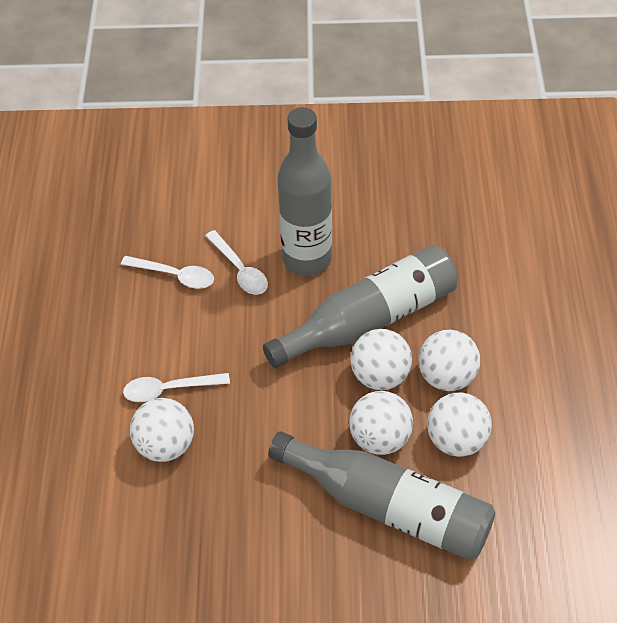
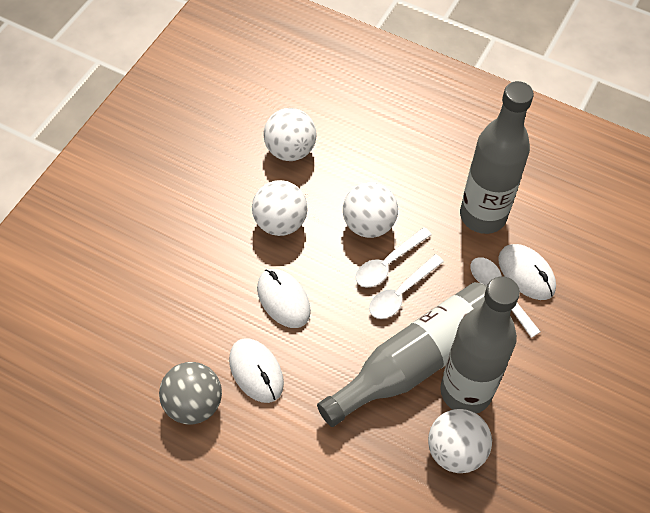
grey ball: 0 -> 1
white ball: 5 -> 4
white mouse: 0 -> 3

